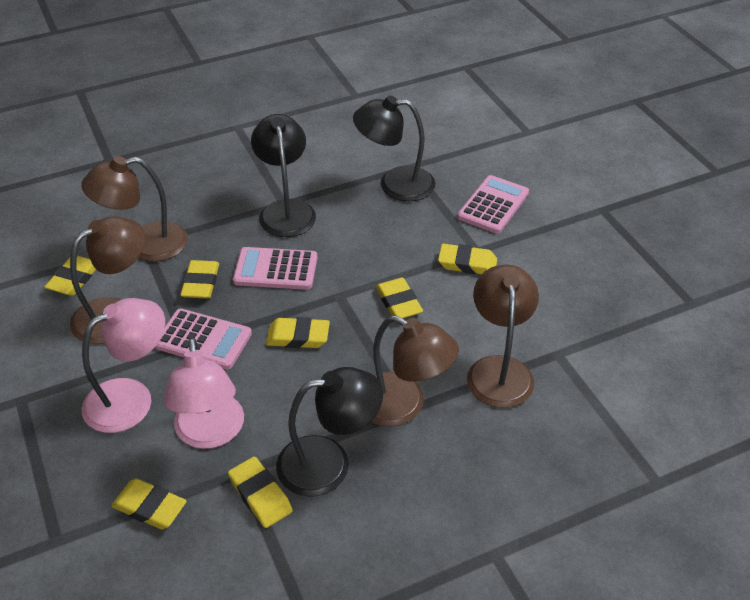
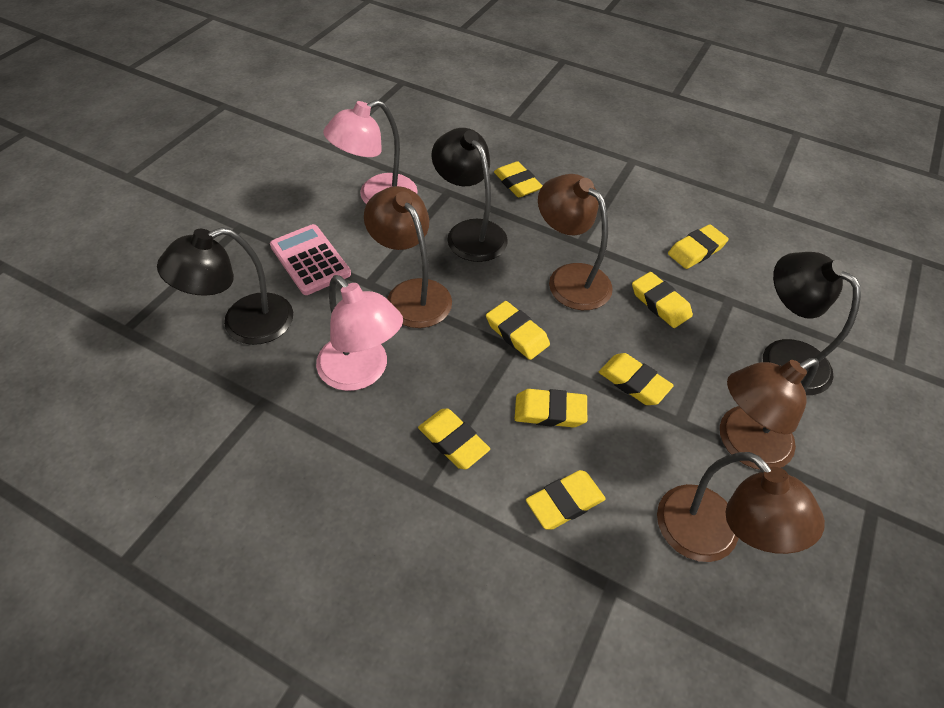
pink calculator: 3 -> 1
yellow eraser: 7 -> 8

